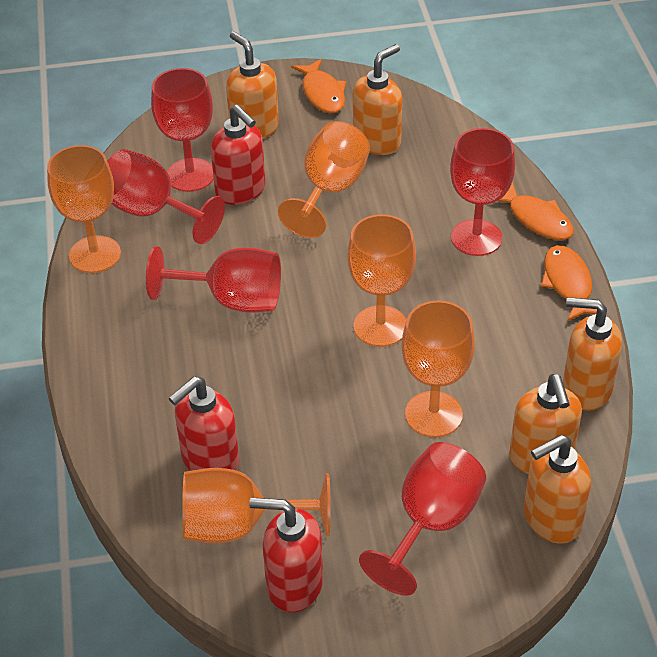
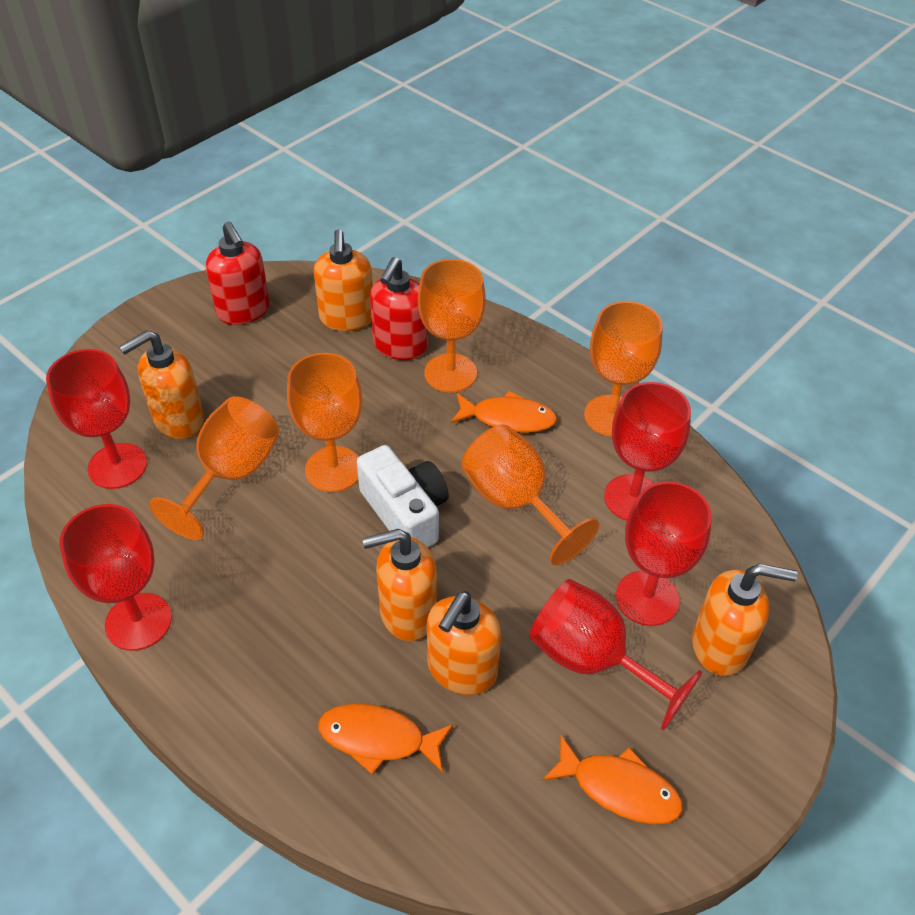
red soap dispenser: 3 -> 2
white camera: 0 -> 1

